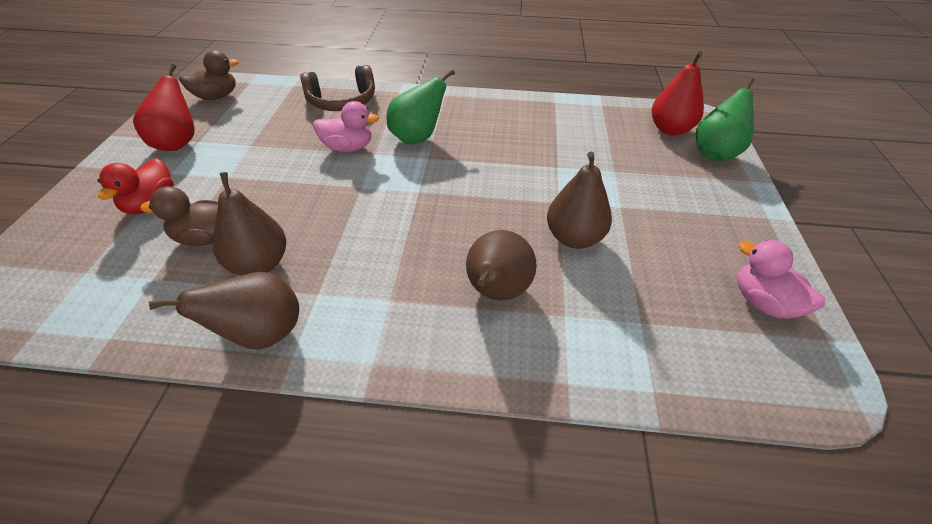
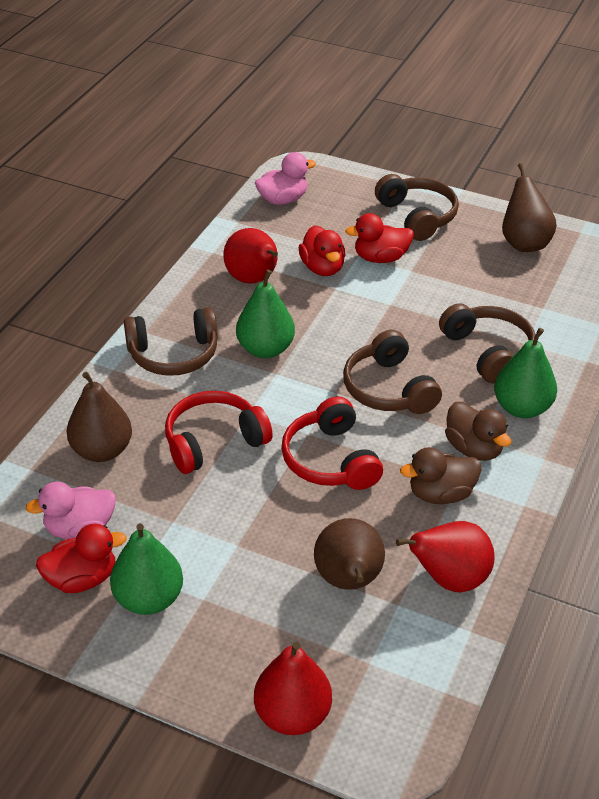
brown headphones: 1 -> 4
brown pear: 4 -> 3
green pear: 2 -> 3
red duck: 1 -> 3
red headphones: 0 -> 2
red pear: 2 -> 3

